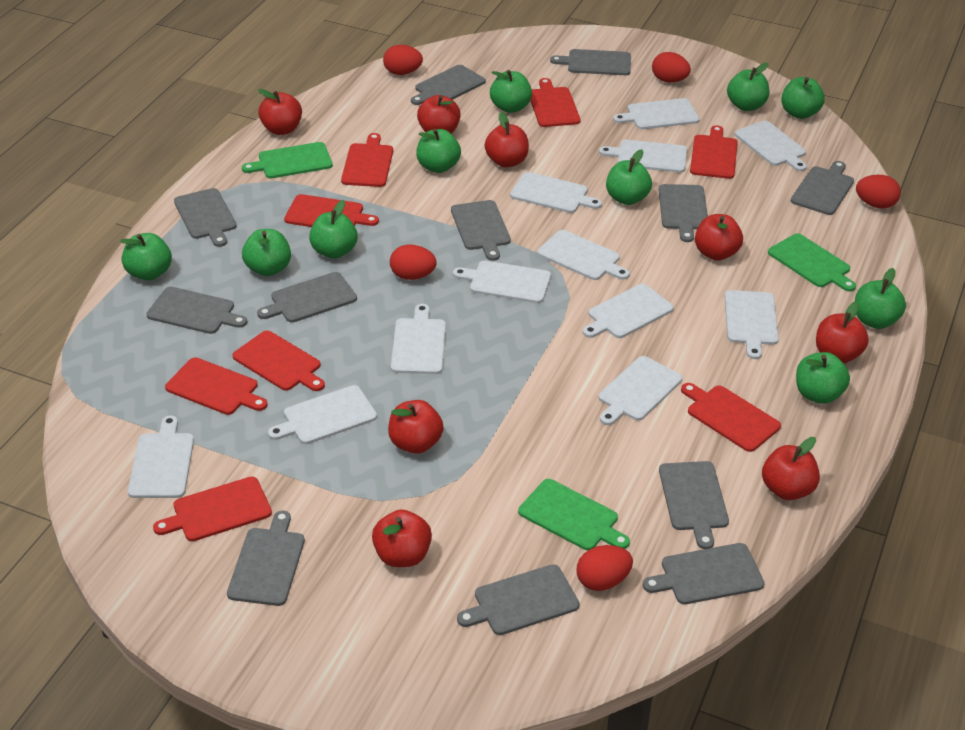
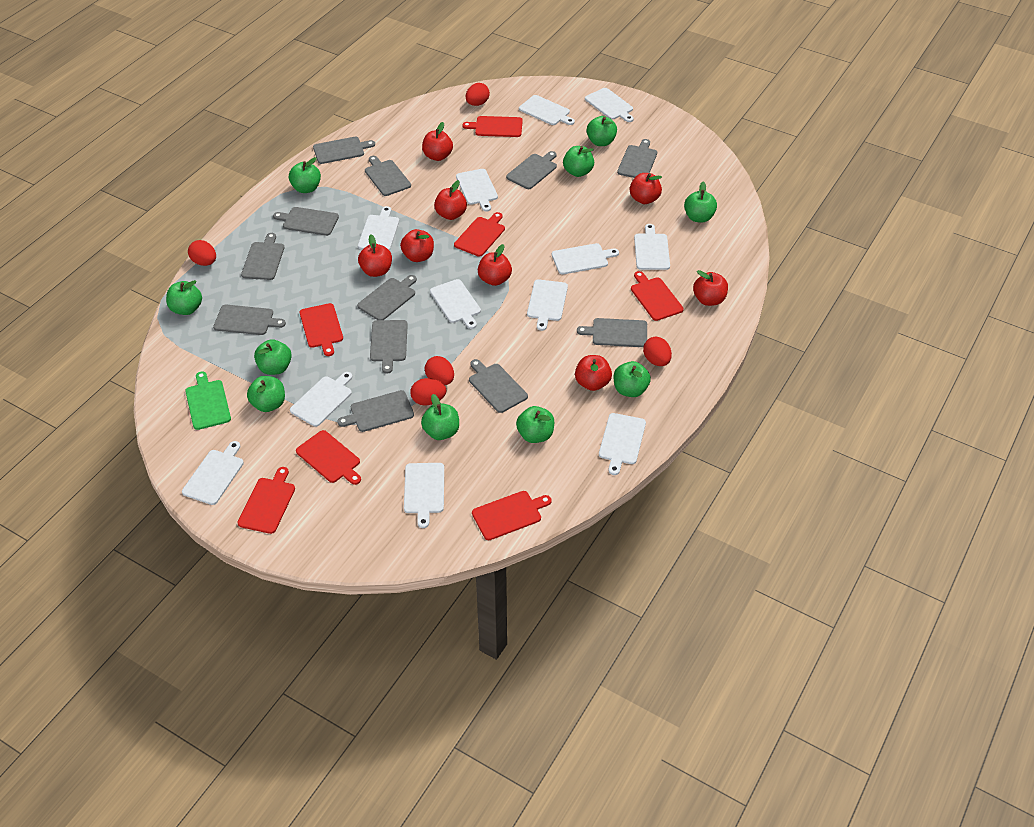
green cutting board: 3 -> 1
red cutting board: 8 -> 7

